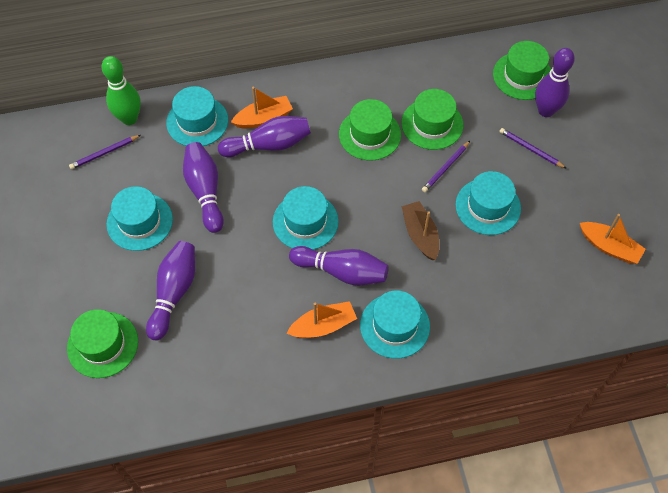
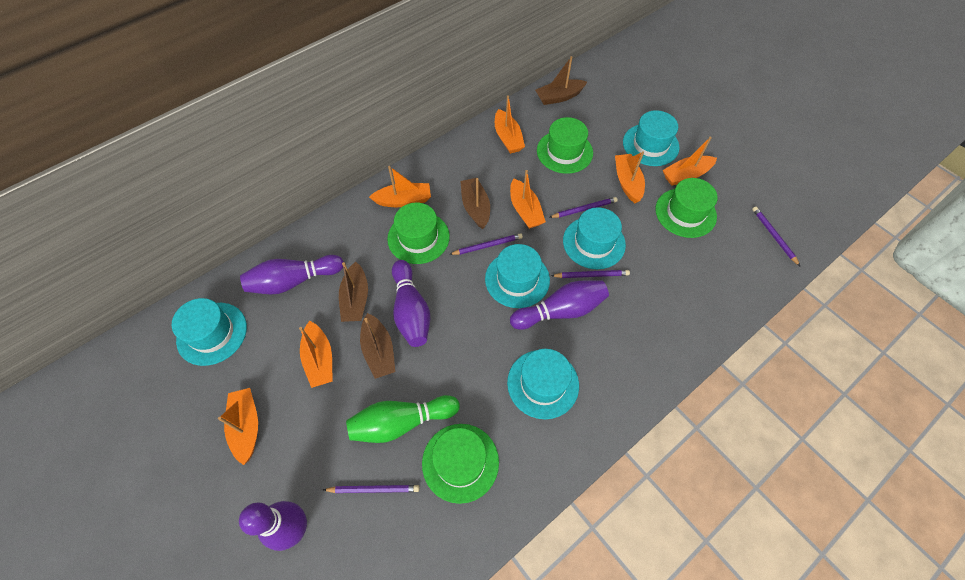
brown boat: 1 -> 4
orange boat: 3 -> 7
purple bowling pin: 5 -> 4
purple pencil: 3 -> 5

